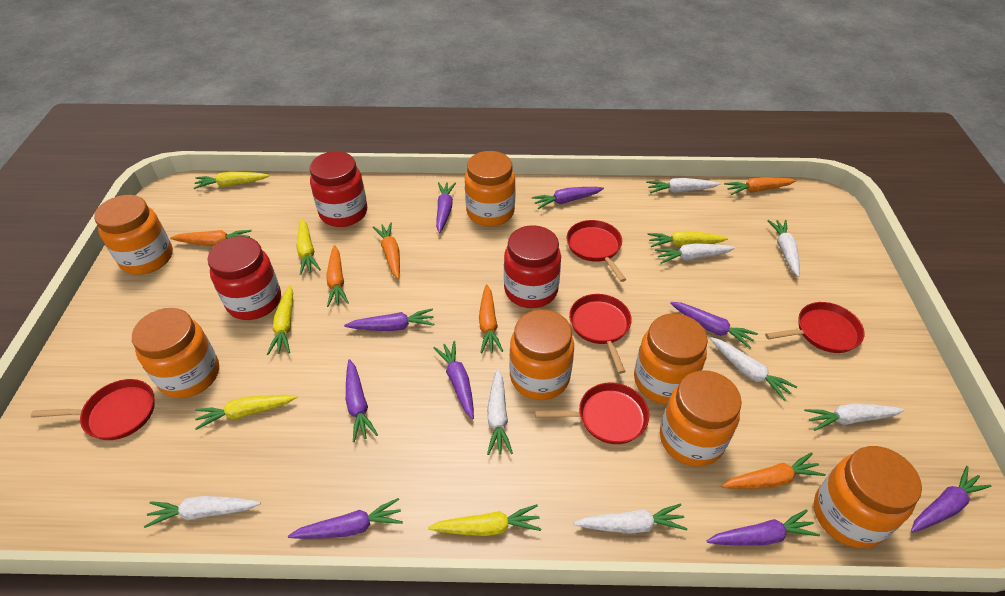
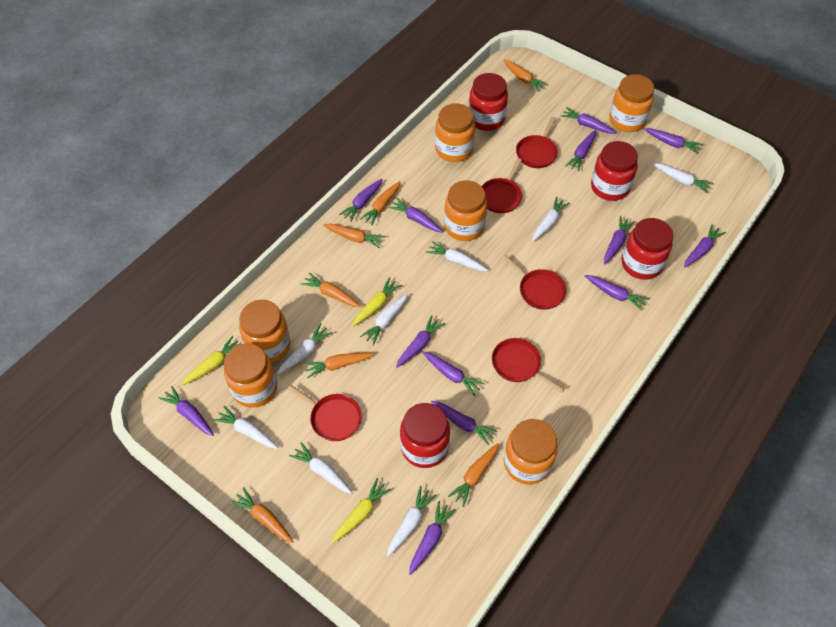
orange carrot: 6 -> 7
orange jar: 7 -> 6
purple carrot: 9 -> 13
red jar: 3 -> 4
yellow carrot: 6 -> 3

